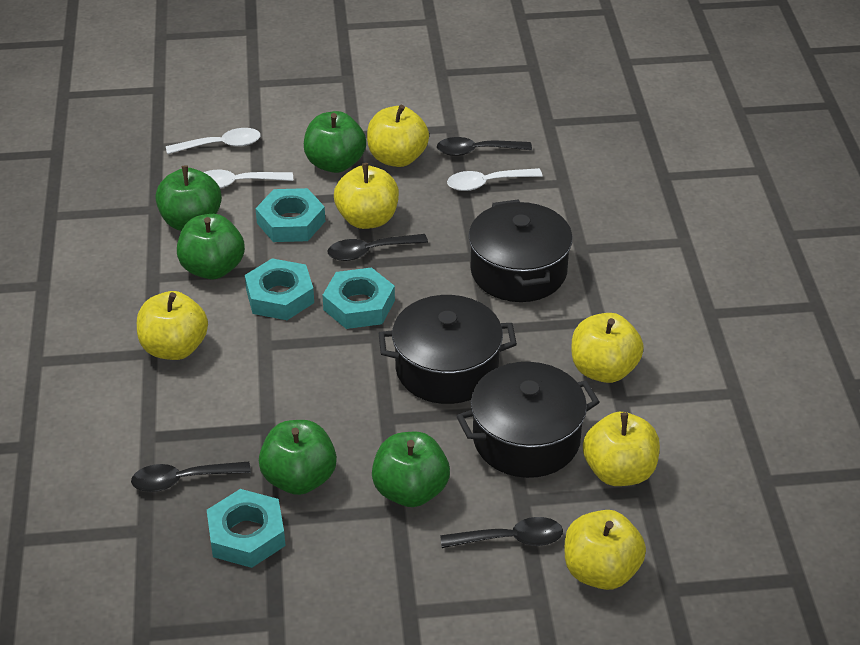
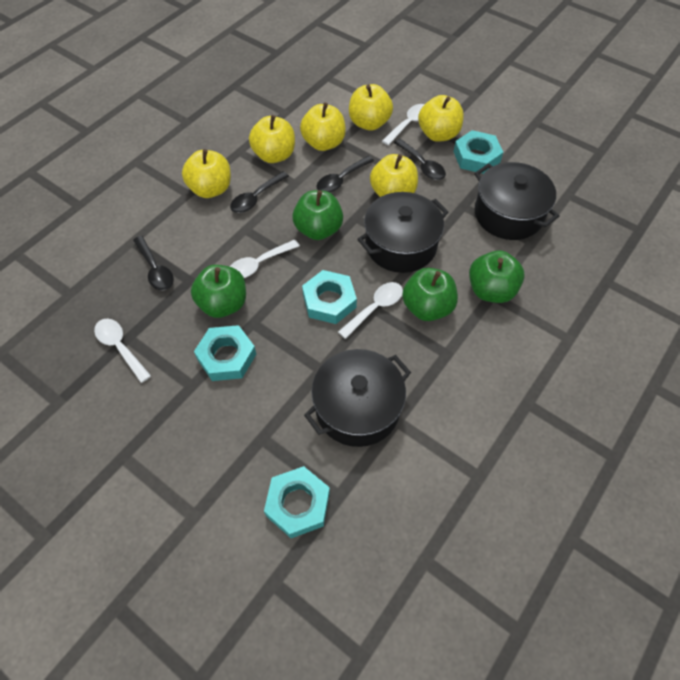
green apple: 5 -> 4
white spoon: 3 -> 4

